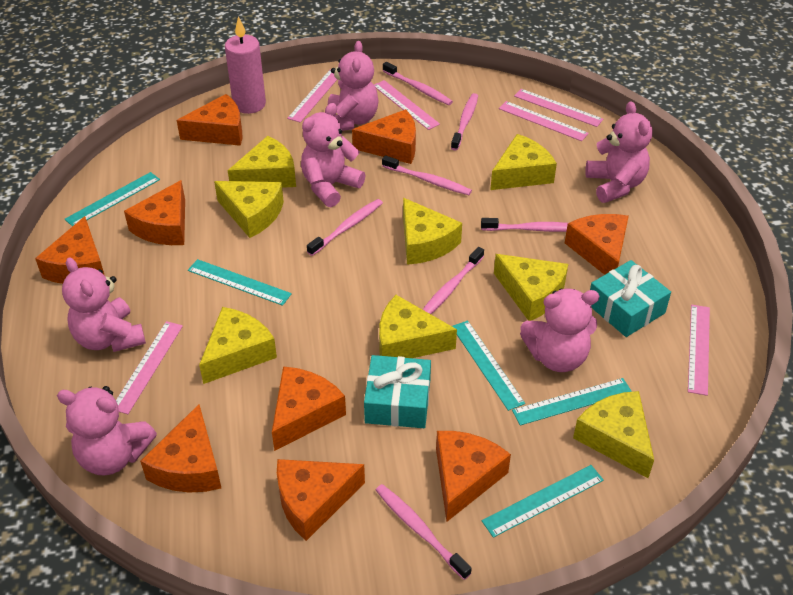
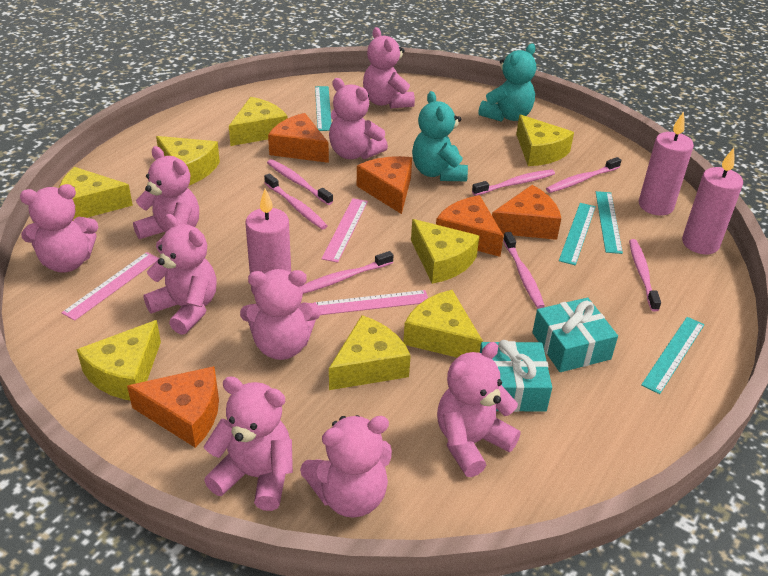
orange cheese: 9 -> 5
pink candle: 1 -> 3
pink ruler: 6 -> 3
pink teddy bear: 6 -> 9
turquoise ruler: 5 -> 4
turquoise teddy bear: 0 -> 2

